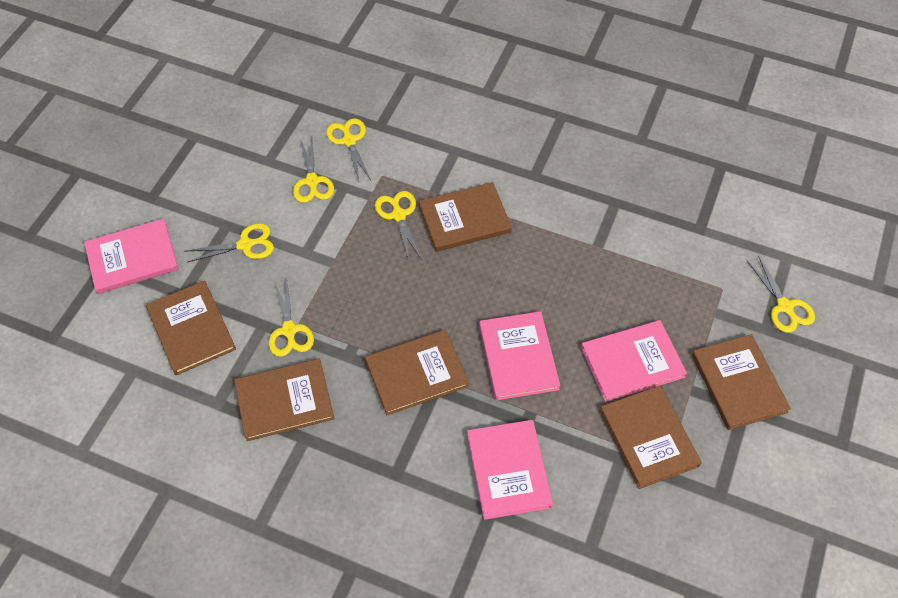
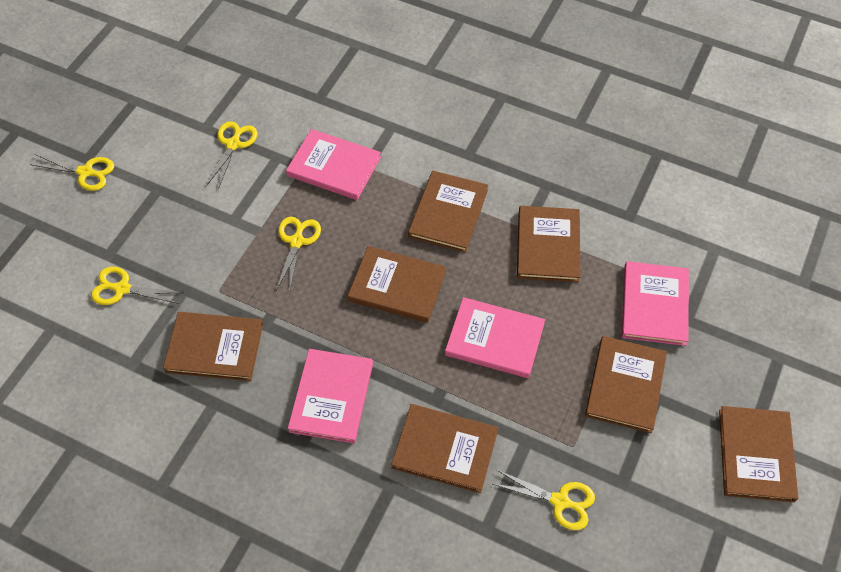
brown book: 6 -> 7
yellow scissors: 6 -> 5

